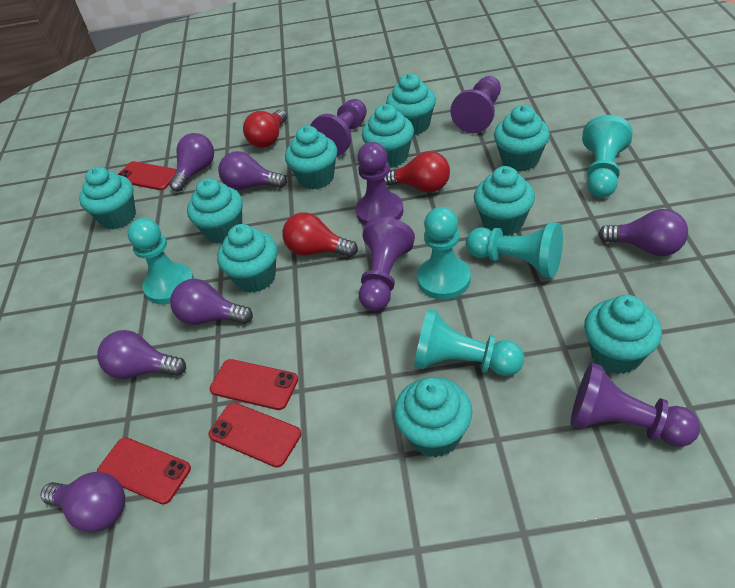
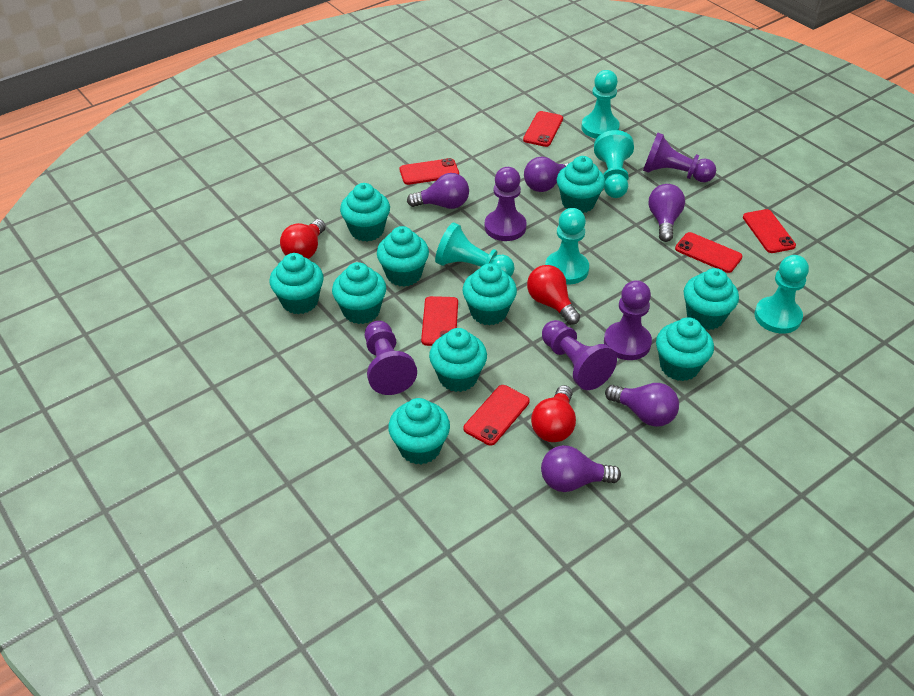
purple light bulb: 6 -> 5
red phone: 4 -> 6

